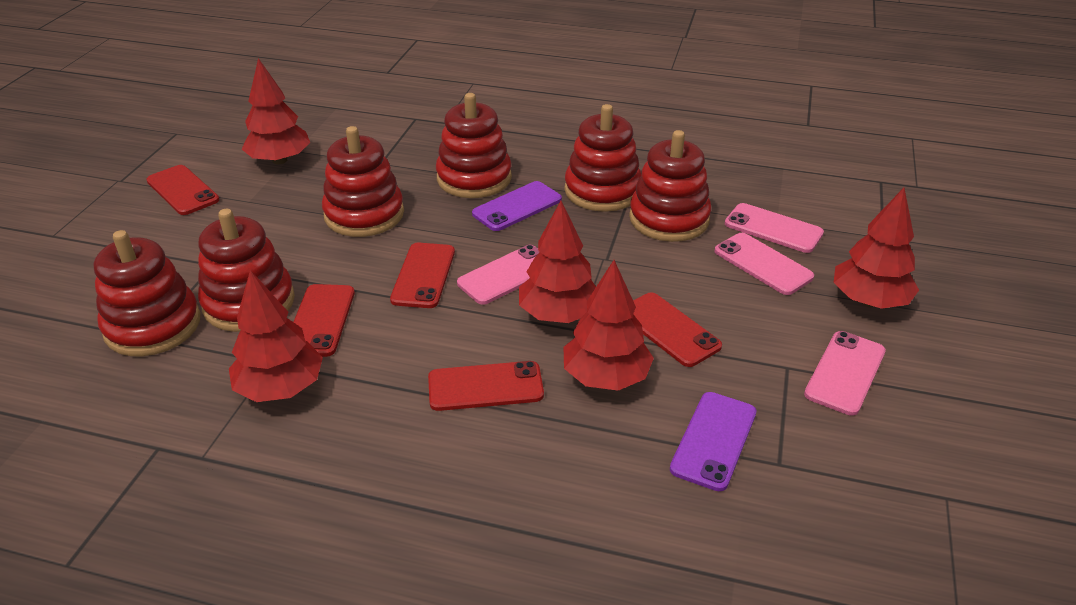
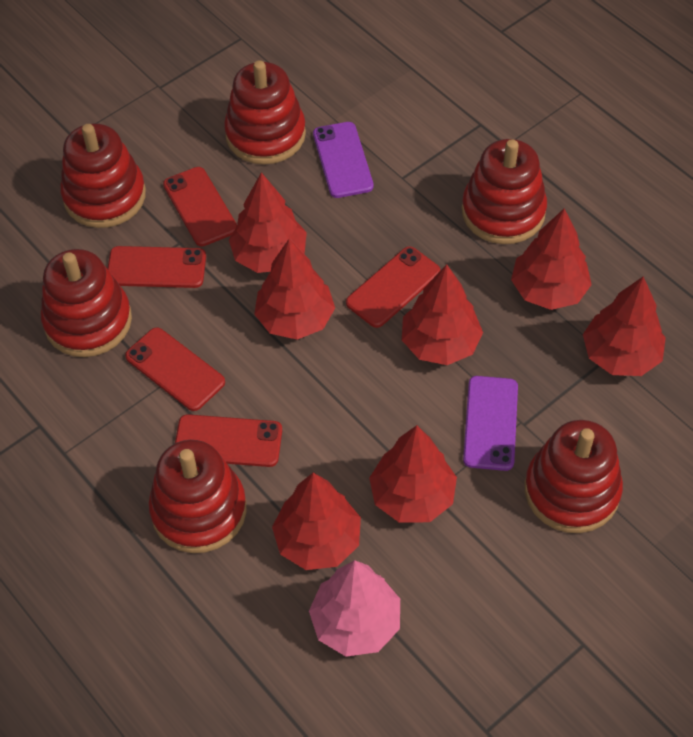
pink phone: 4 -> 0
pink tree: 0 -> 1
red tree: 5 -> 7

